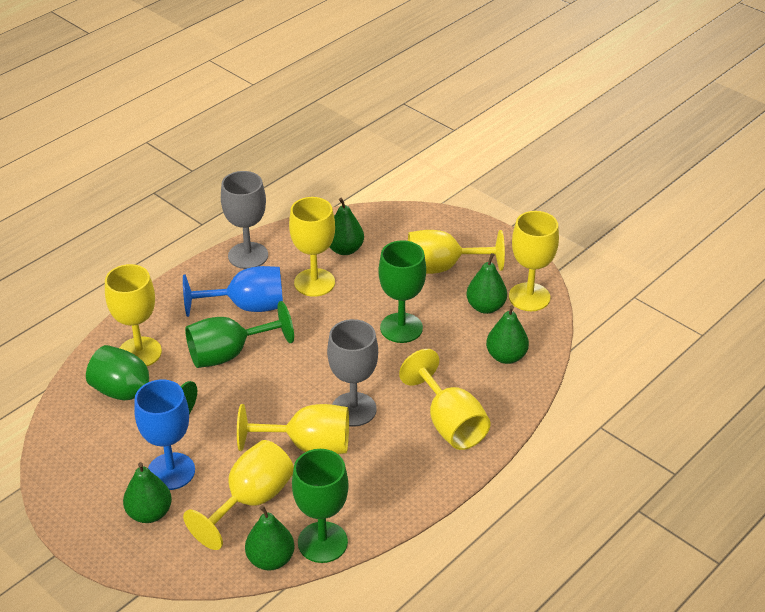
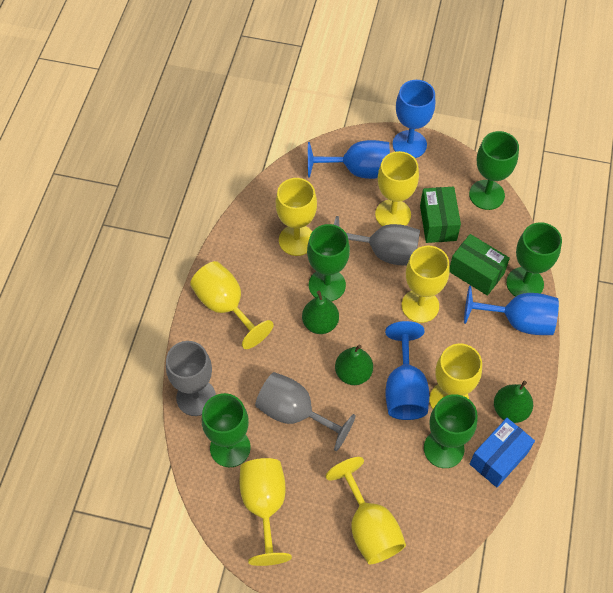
blue box: 0 -> 1
blue goblet: 2 -> 4
green box: 0 -> 2
green goblet: 4 -> 5
green pear: 5 -> 3
grey goblet: 2 -> 3

